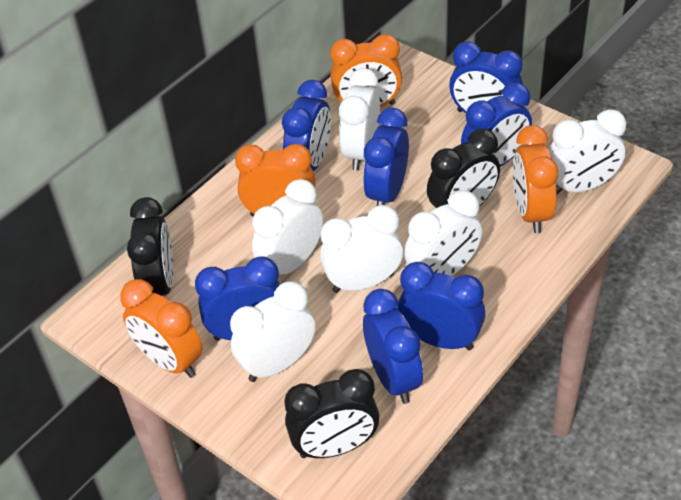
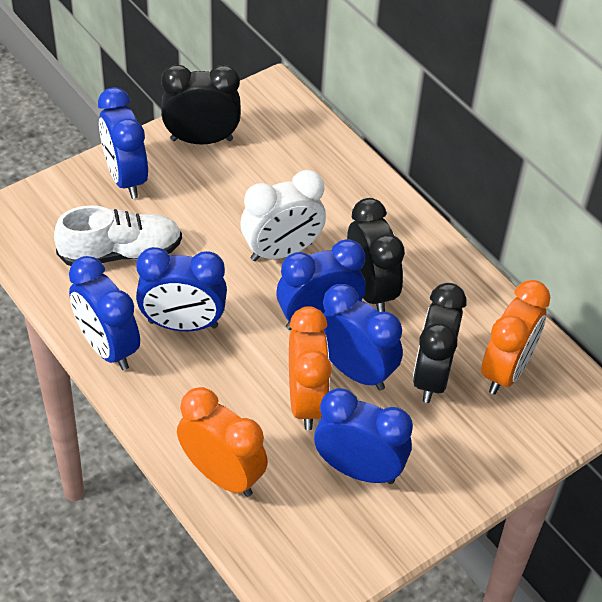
blue clock: 7 -> 6
orange clock: 4 -> 3
white clock: 6 -> 1
white shoe: 0 -> 1

